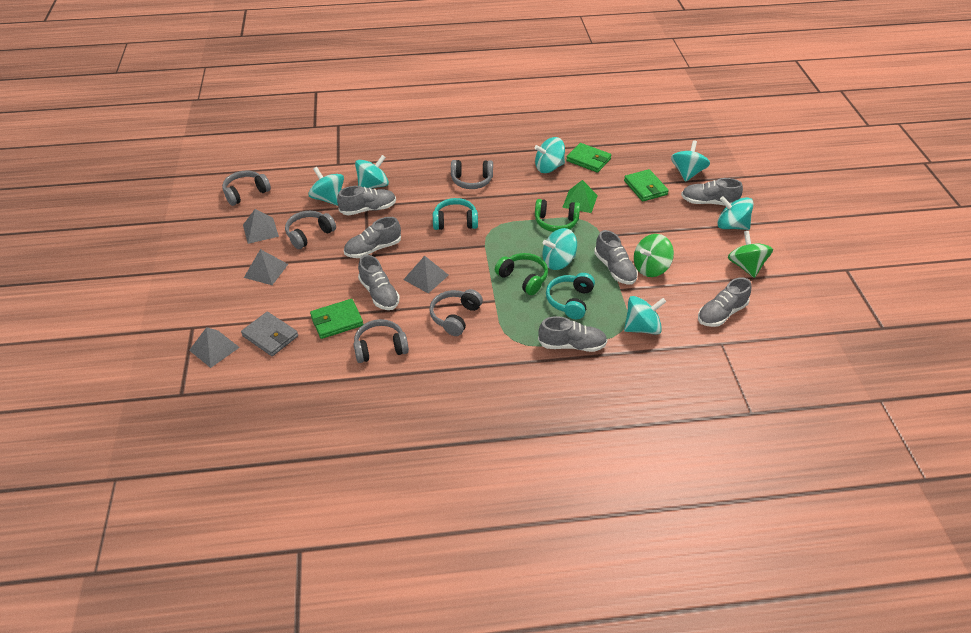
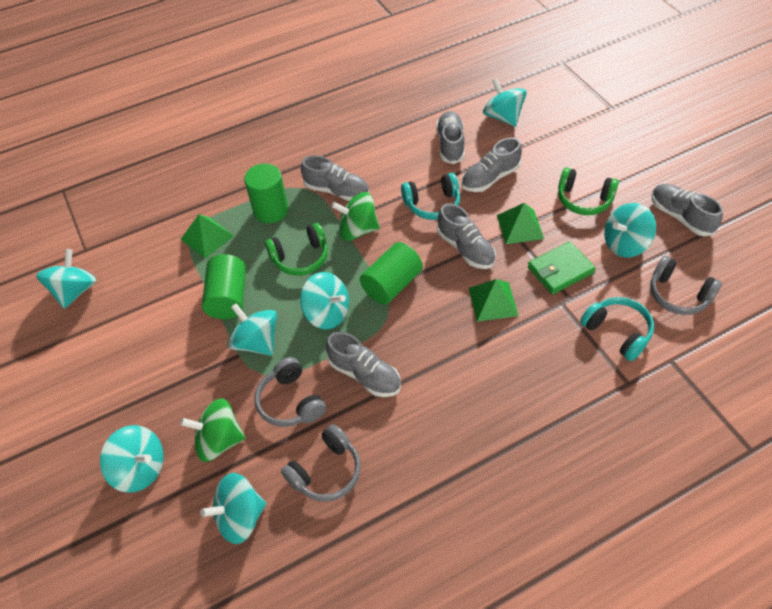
green cylinder: 0 -> 3
green pyramid: 1 -> 3
green wallet: 3 -> 1
grey headphones: 5 -> 3
grey pyramid: 4 -> 0
grey shoe: 7 -> 6
grey wallet: 1 -> 0

